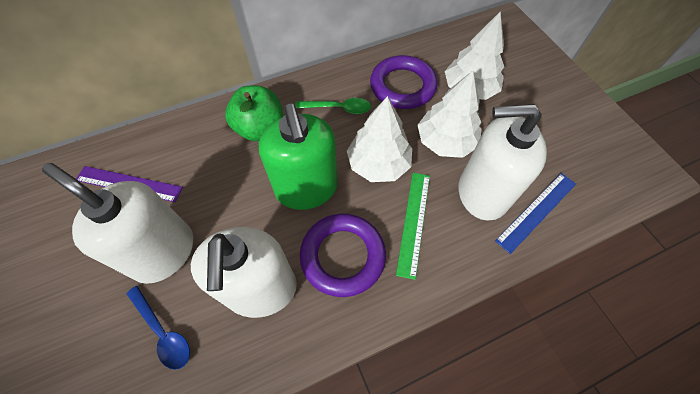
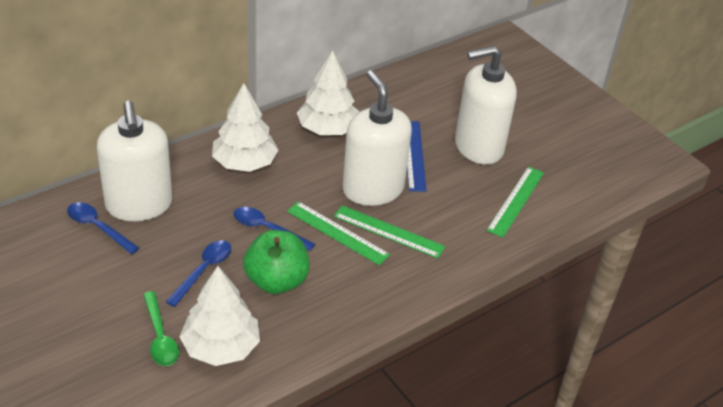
blue spoon: 1 -> 3
green ruler: 1 -> 3
green soap dispenser: 1 -> 0
purple ring: 2 -> 0
purple ruler: 1 -> 0

